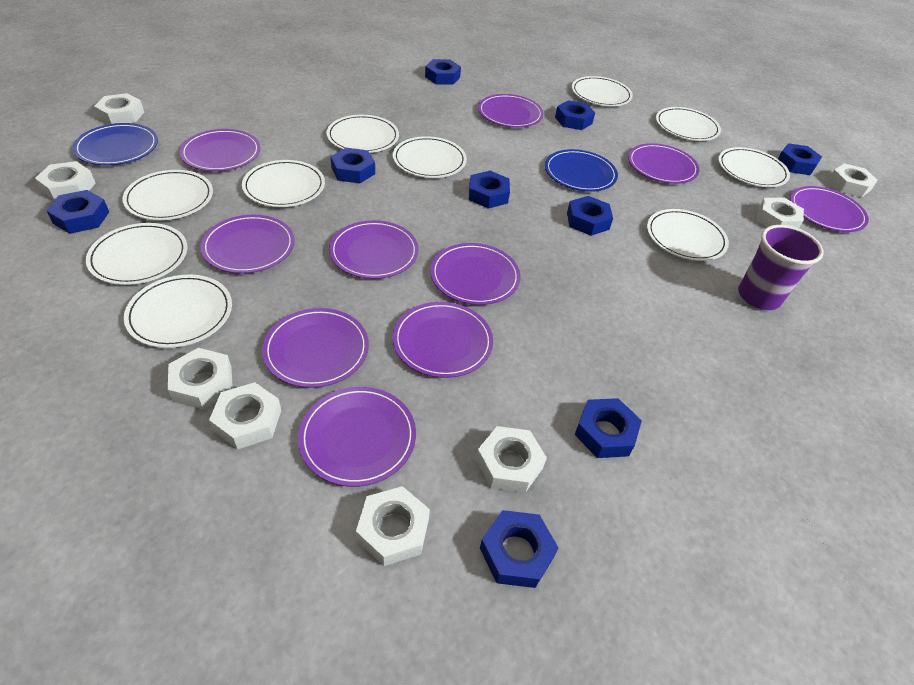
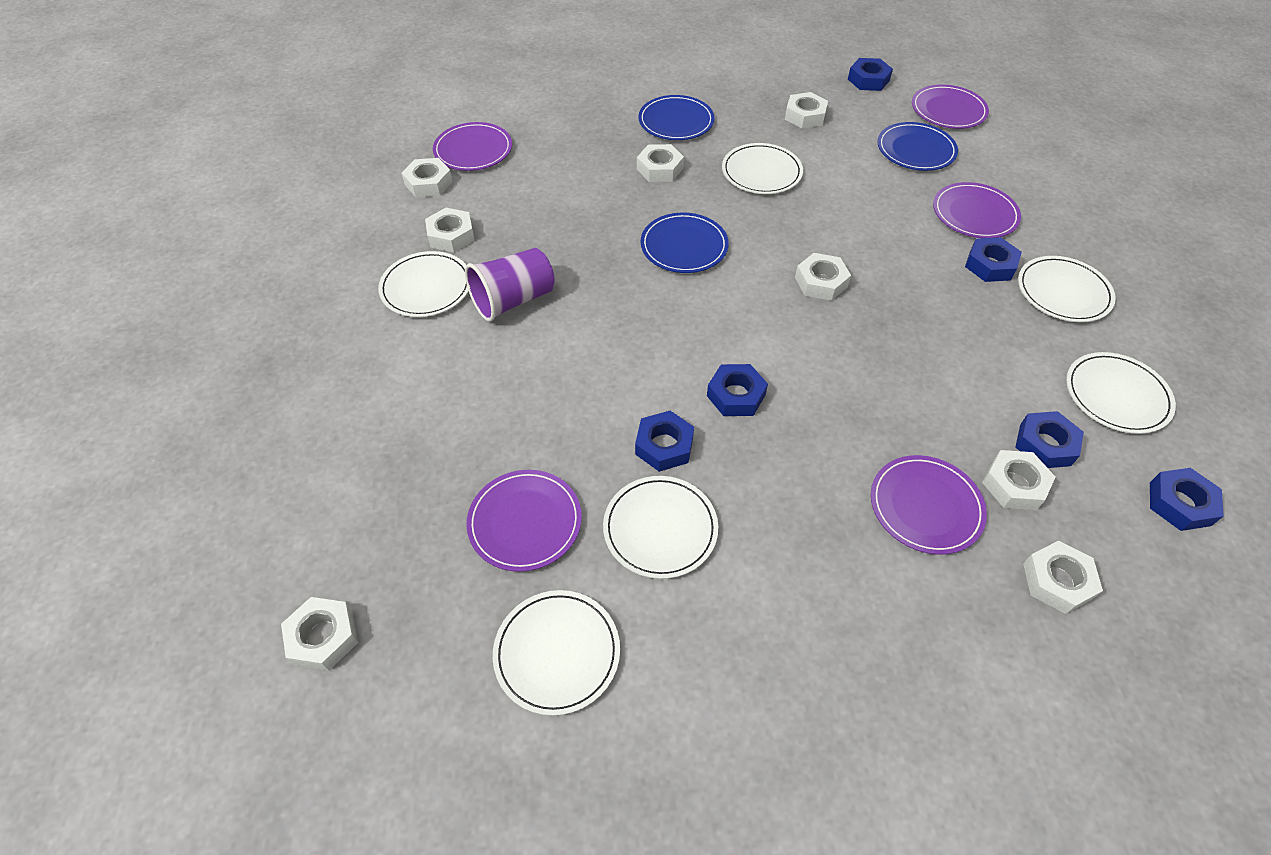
blue nut: 9 -> 6
blue plate: 2 -> 3
purple plate: 10 -> 5
white plate: 10 -> 6

